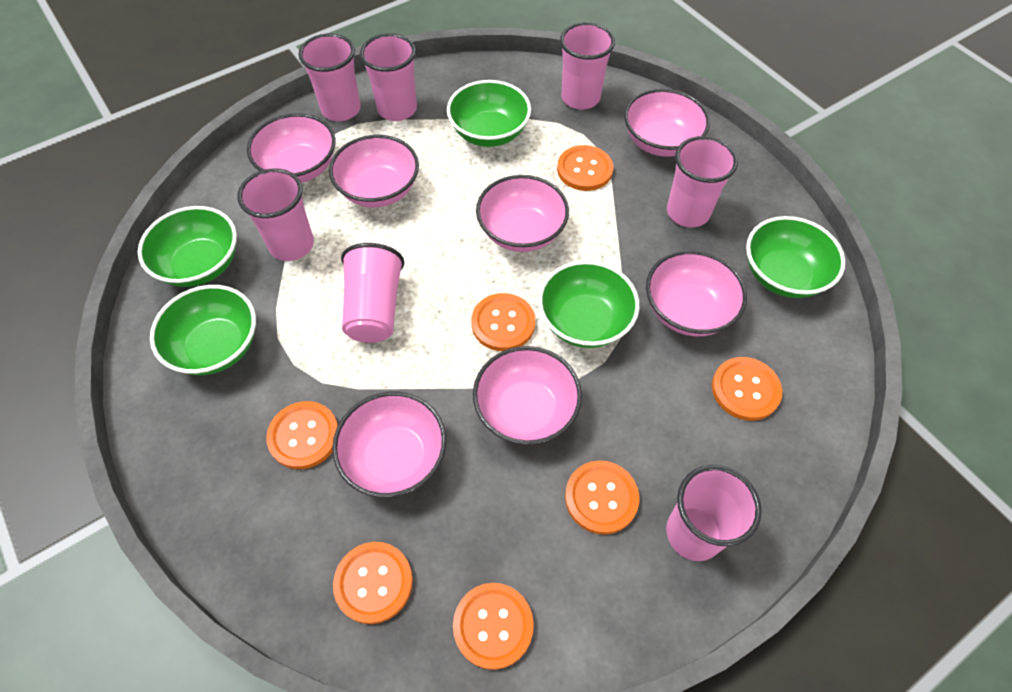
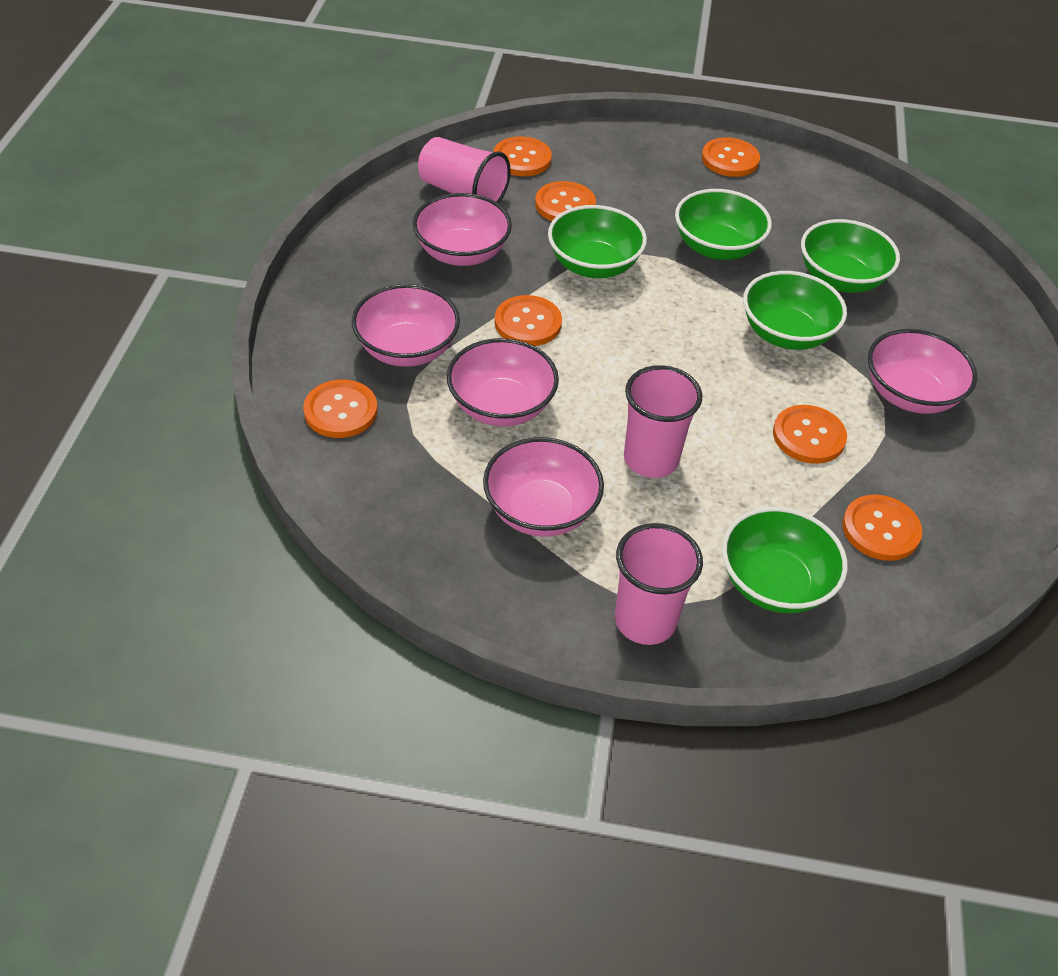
pink bowl: 7 -> 5
pink cup: 7 -> 3

